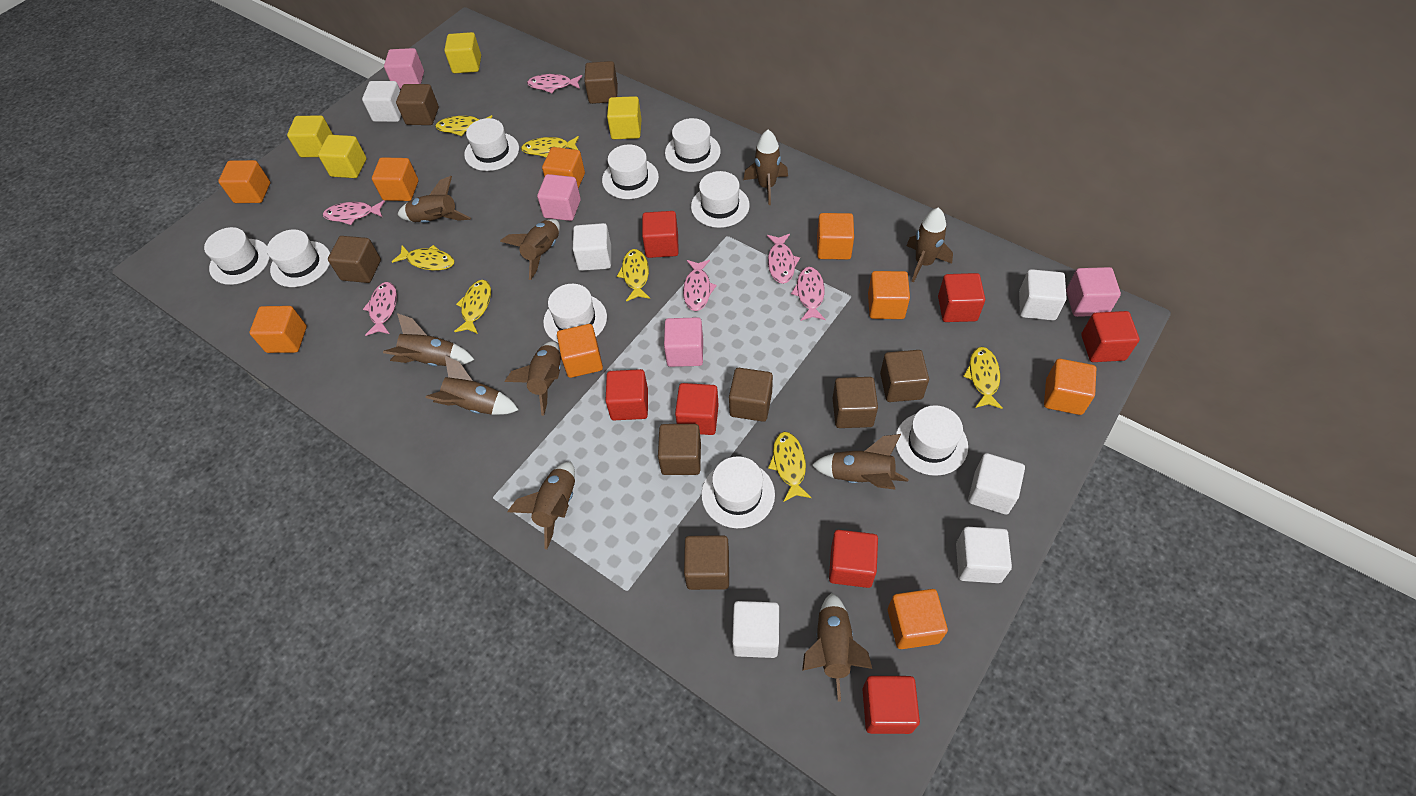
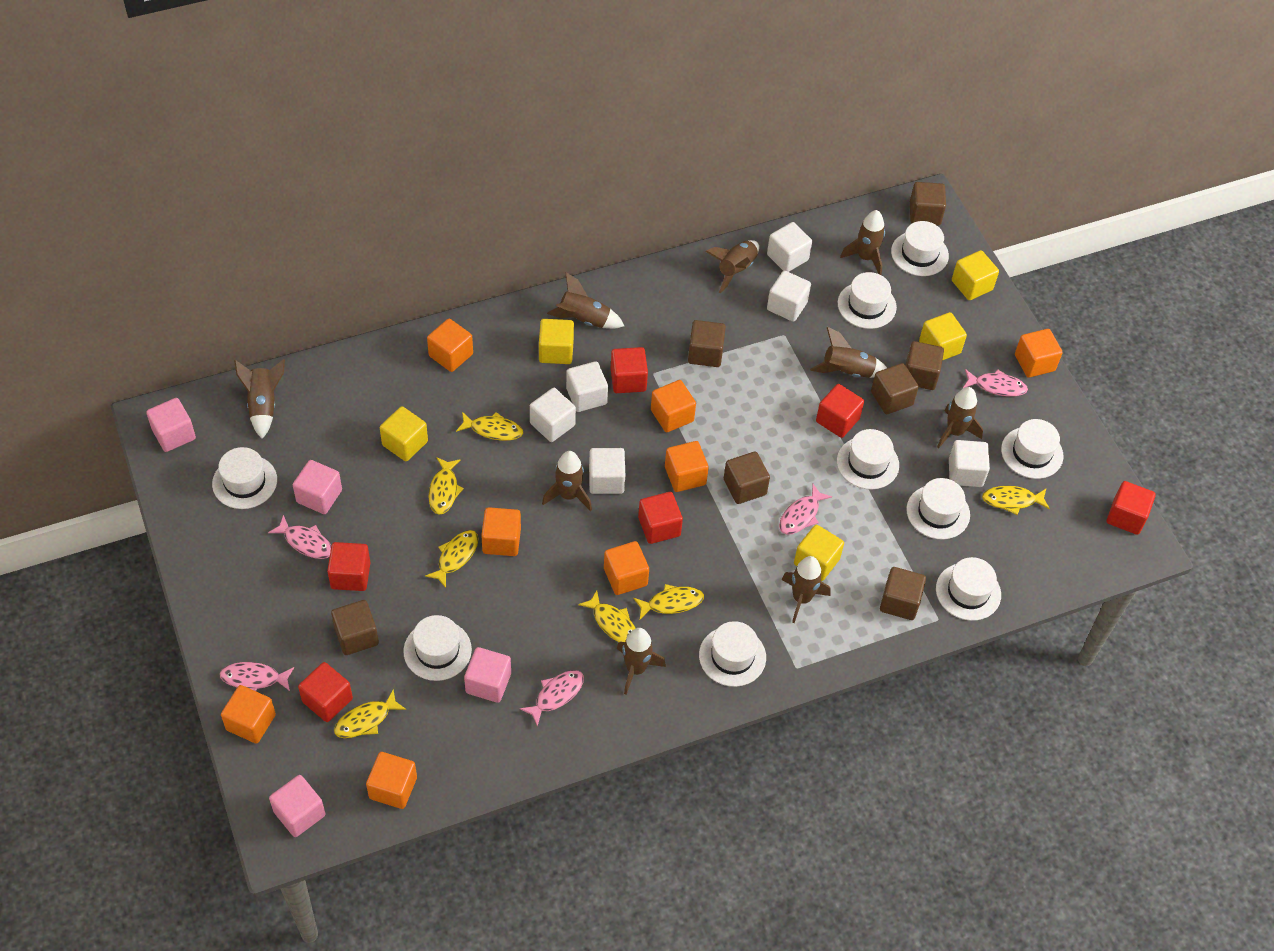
brown cube: 8 -> 7
brown rocket: 10 -> 9
orange cube: 9 -> 8
pink fish: 6 -> 5
red cube: 7 -> 6
yellow cube: 4 -> 5

